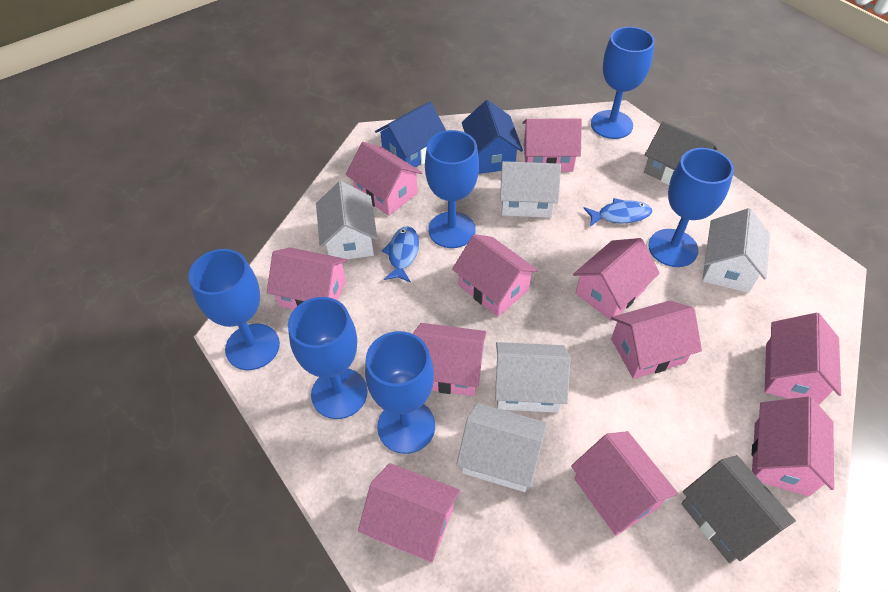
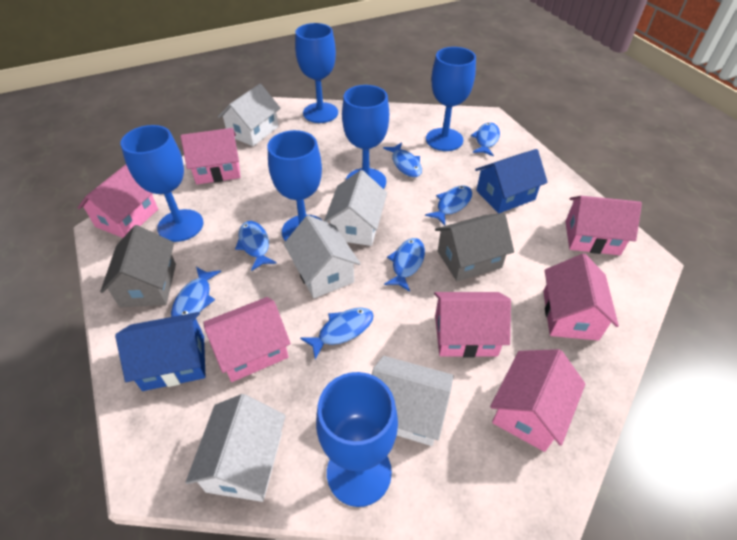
blue fish: 2 -> 7
pink house: 11 -> 7

